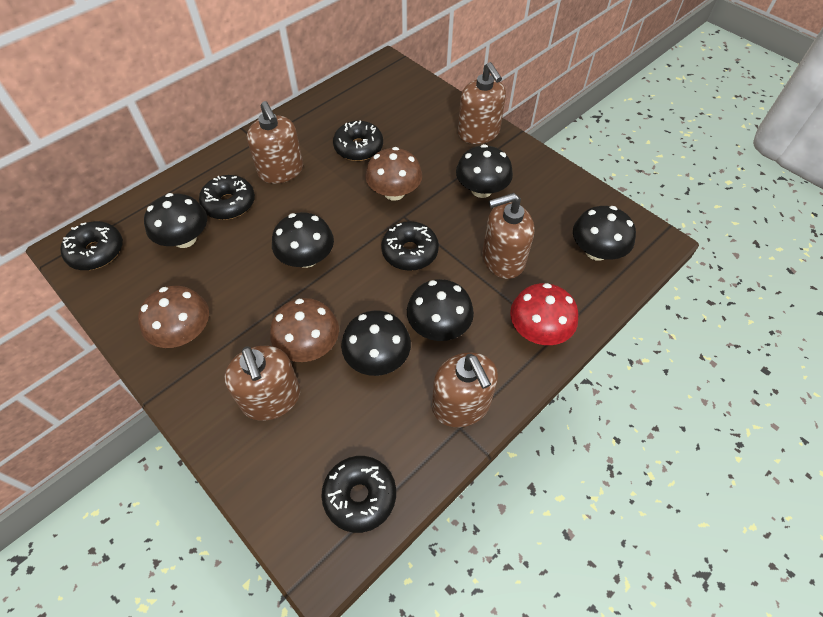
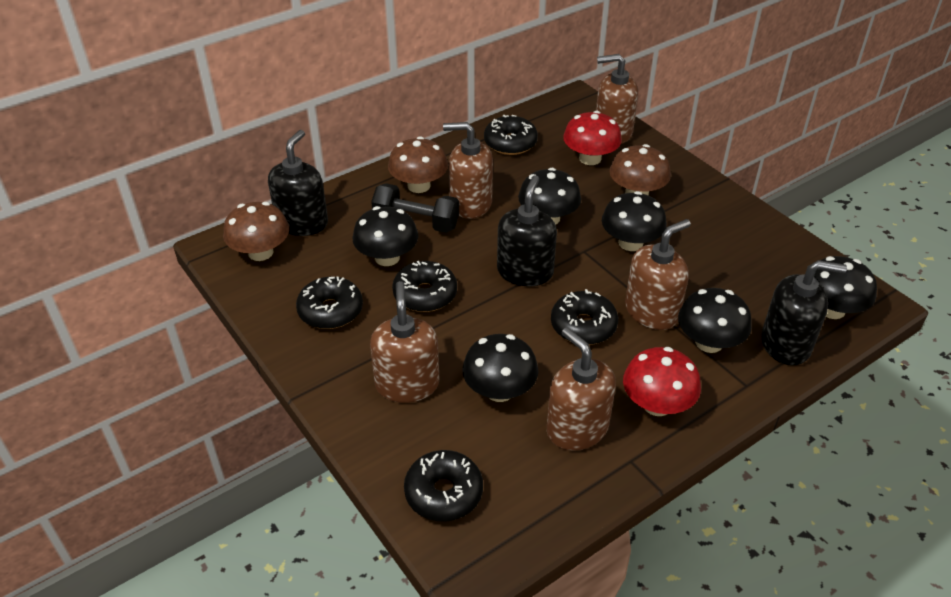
black dumbbell: 0 -> 1
black soap dispenser: 0 -> 3
red mushroom: 1 -> 2

